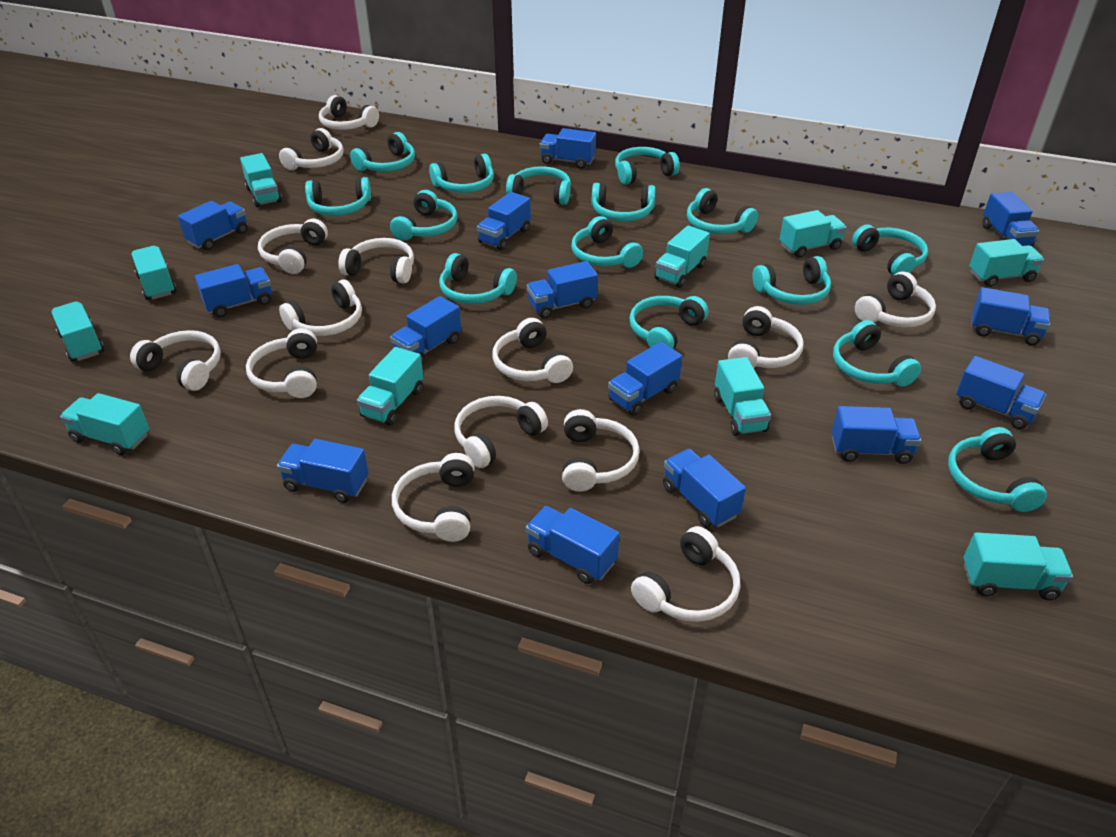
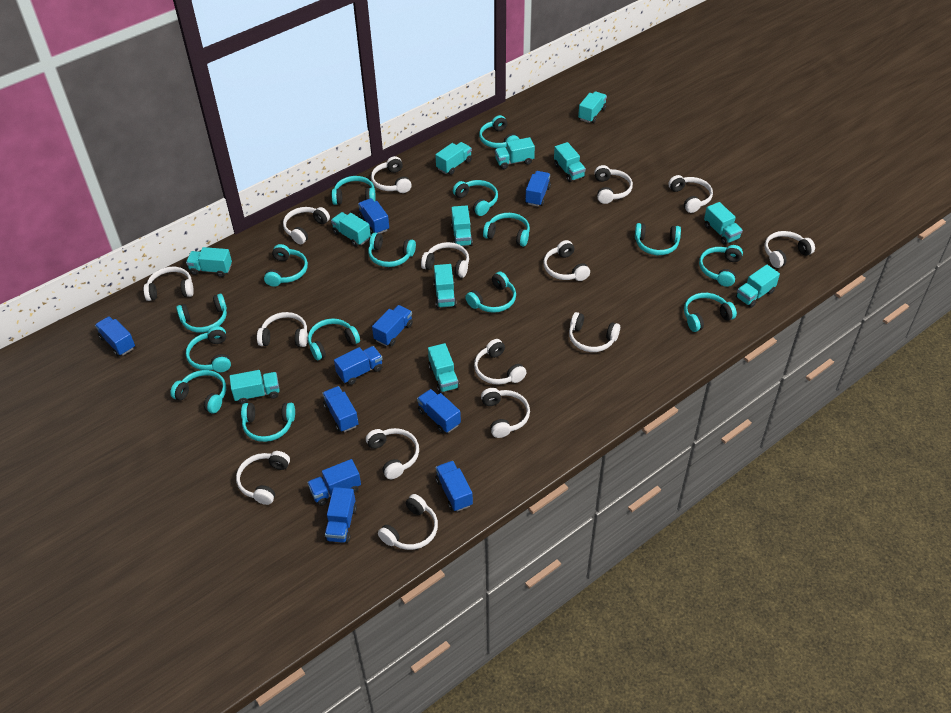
blue truck: 14 -> 10
turquoise truck: 10 -> 12
white headphones: 14 -> 15

